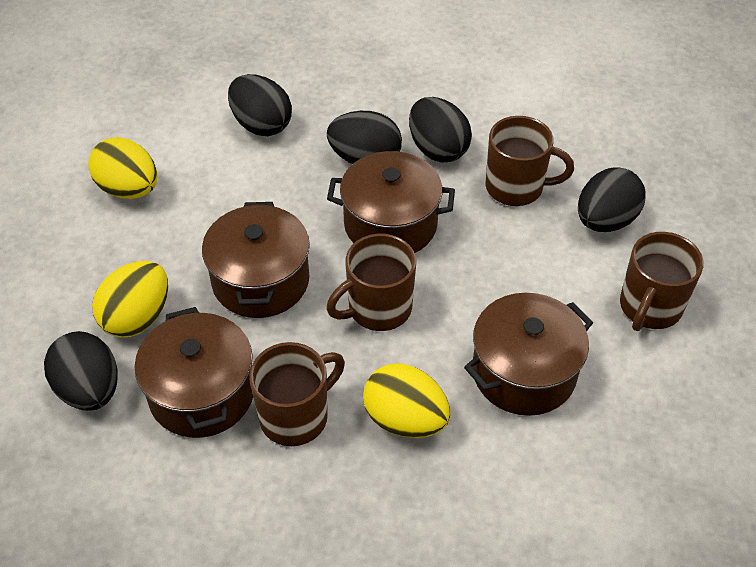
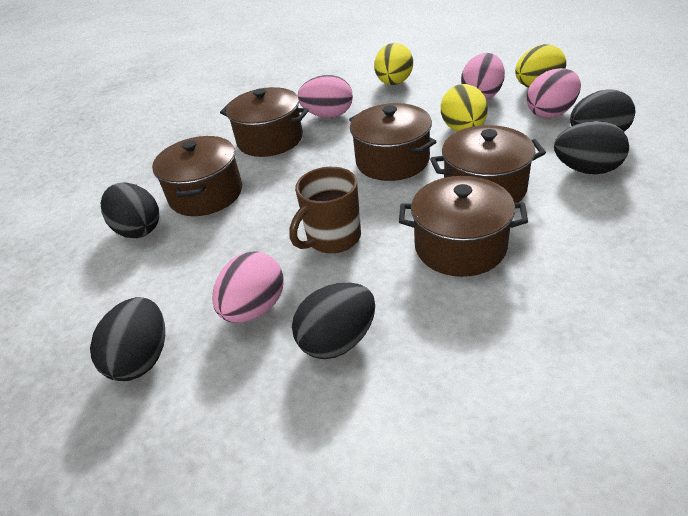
brown mug: 4 -> 1
brown pot: 4 -> 5
pink egg: 0 -> 4

